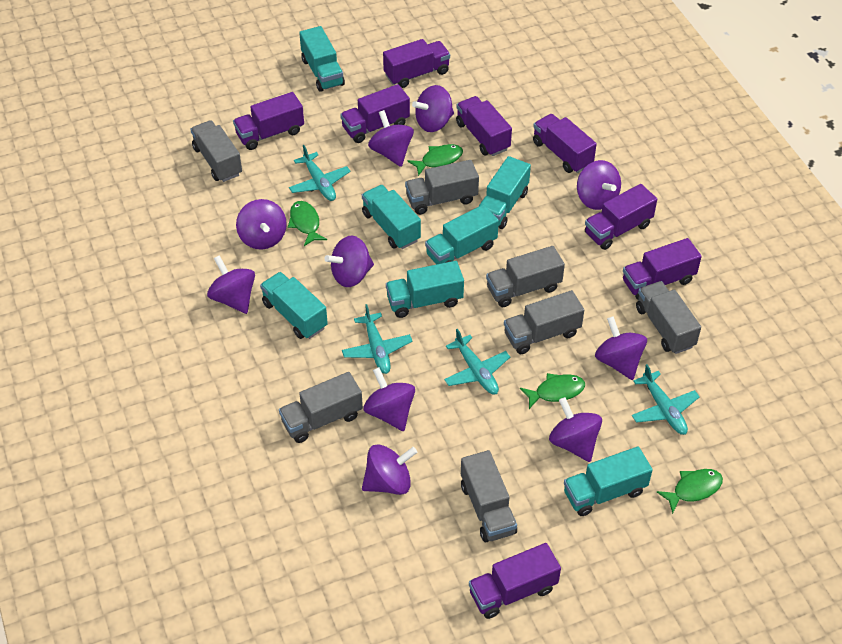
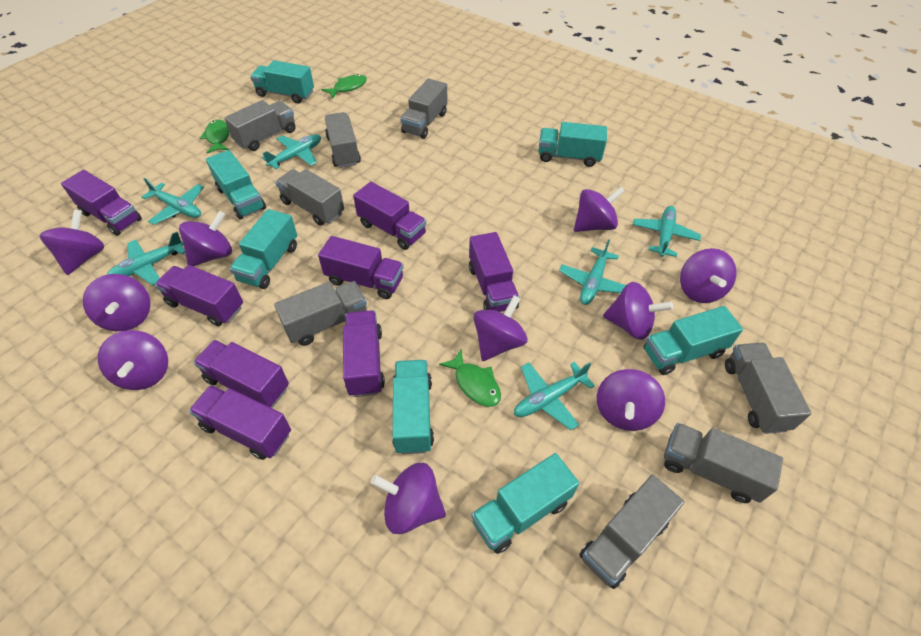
green fish: 4 -> 3
grey truck: 7 -> 8
turquoise plane: 4 -> 6

